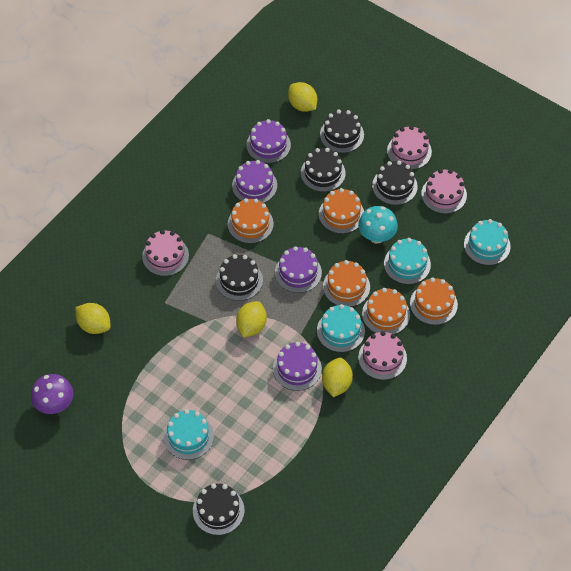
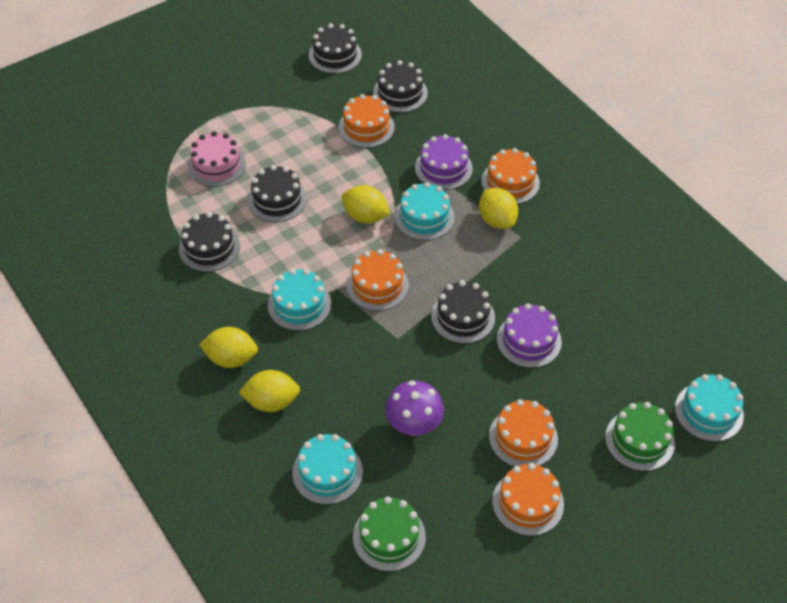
green cake: 0 -> 2
pink cake: 4 -> 1
purple cake: 4 -> 2
turquoise mushroom: 1 -> 0

